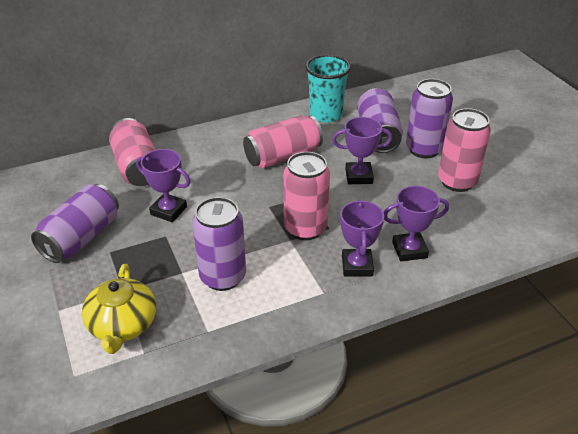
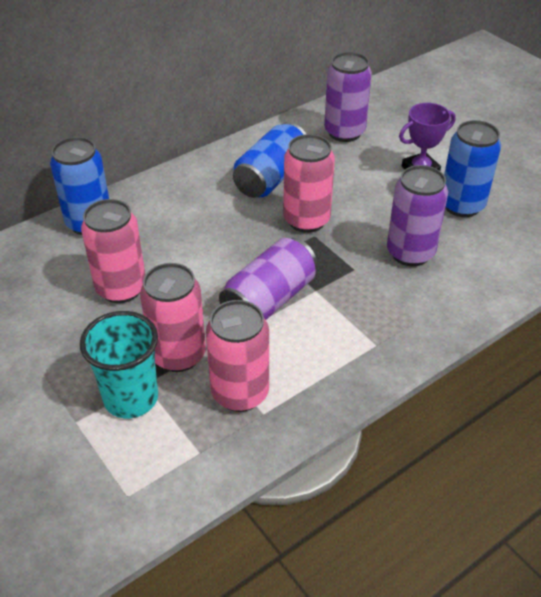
blue can: 0 -> 3
purple can: 4 -> 3
purple trophy: 4 -> 1
yellow teapot: 1 -> 0

